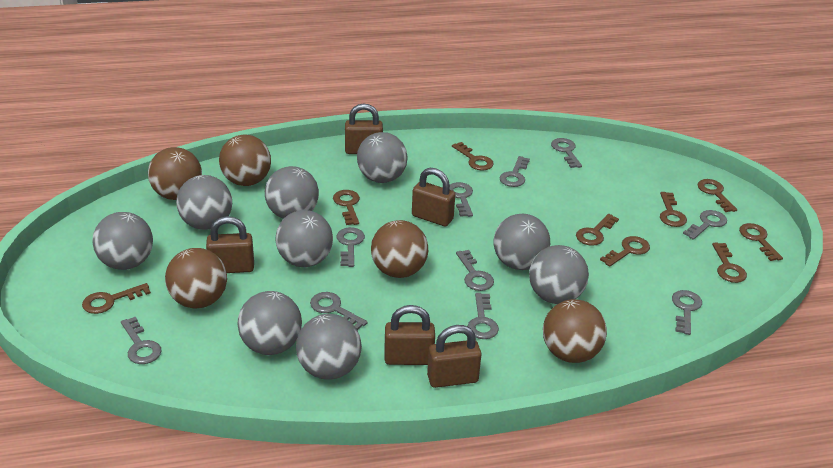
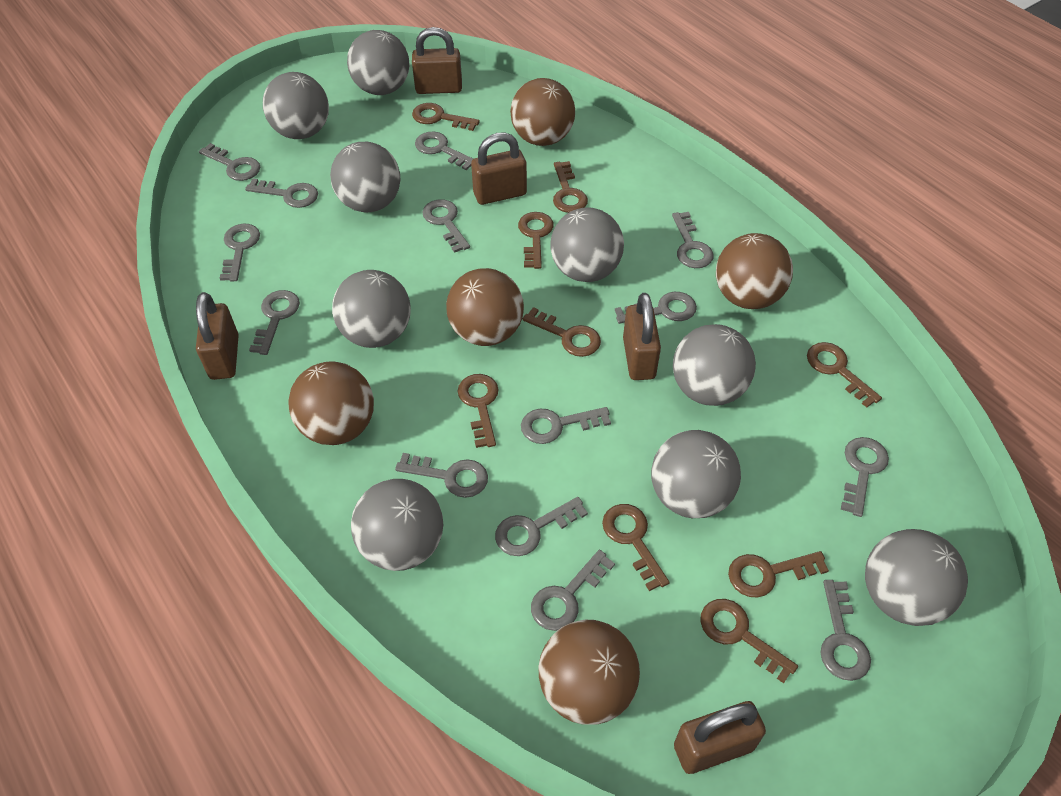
grey key: 10 -> 14

